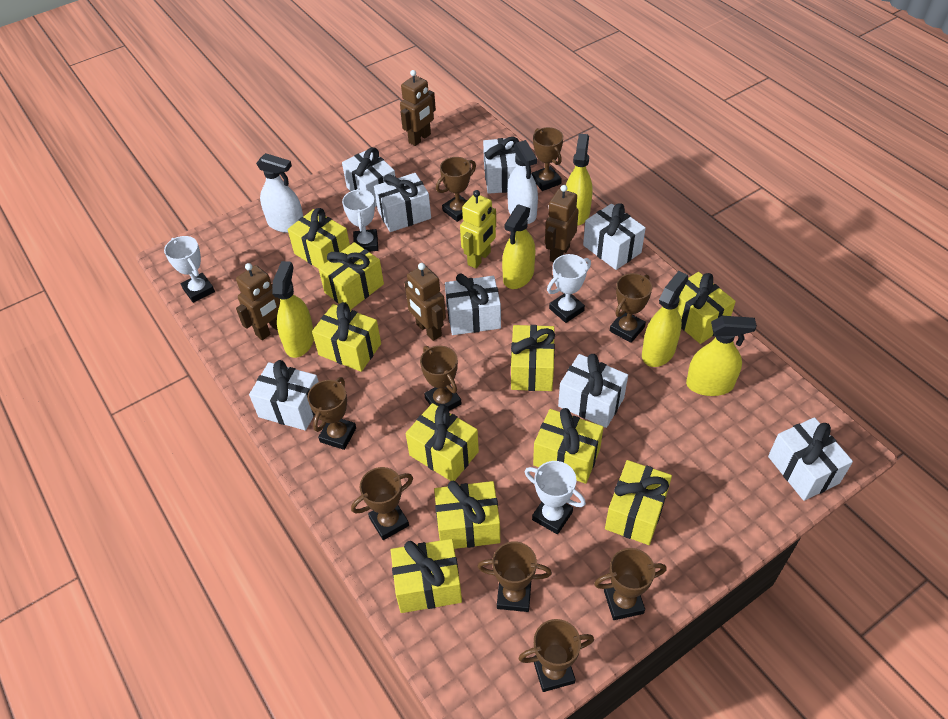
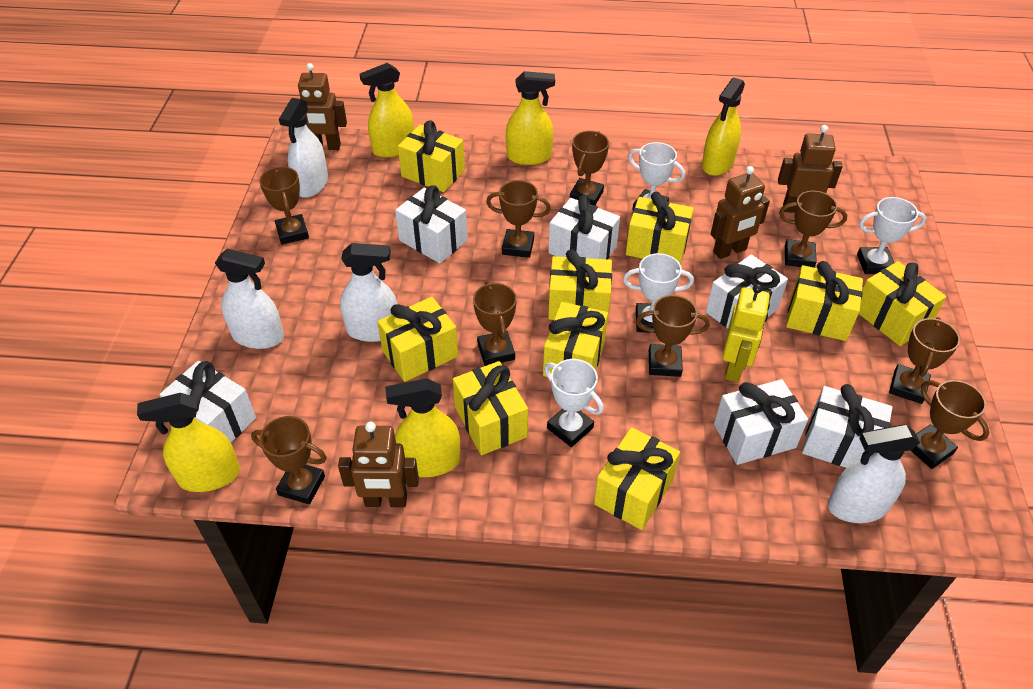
white gift: 8 -> 6
white spray bottle: 2 -> 4
yellow gift: 10 -> 9

